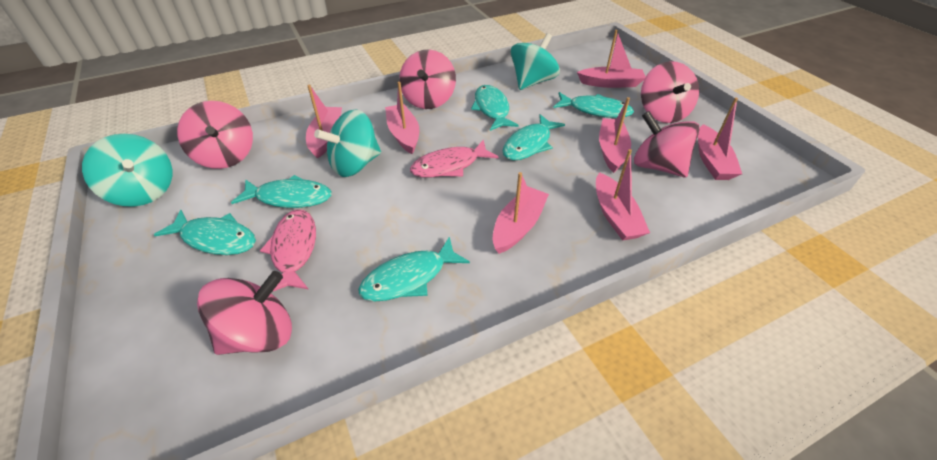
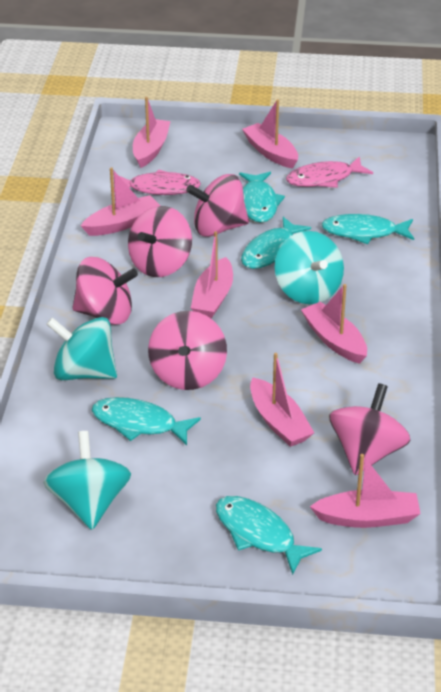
turquoise fish: 6 -> 5

